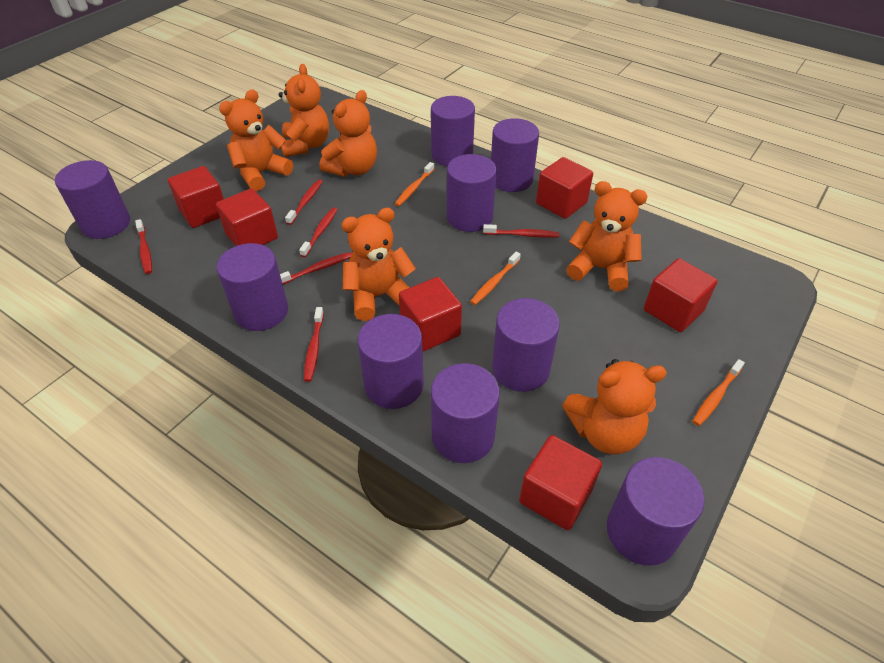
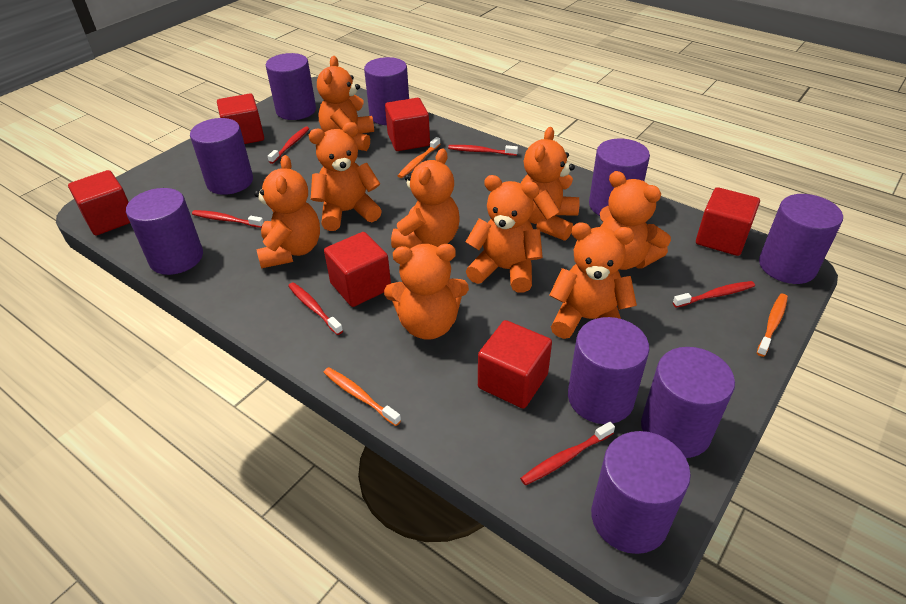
orange teddy bear: 6 -> 9

